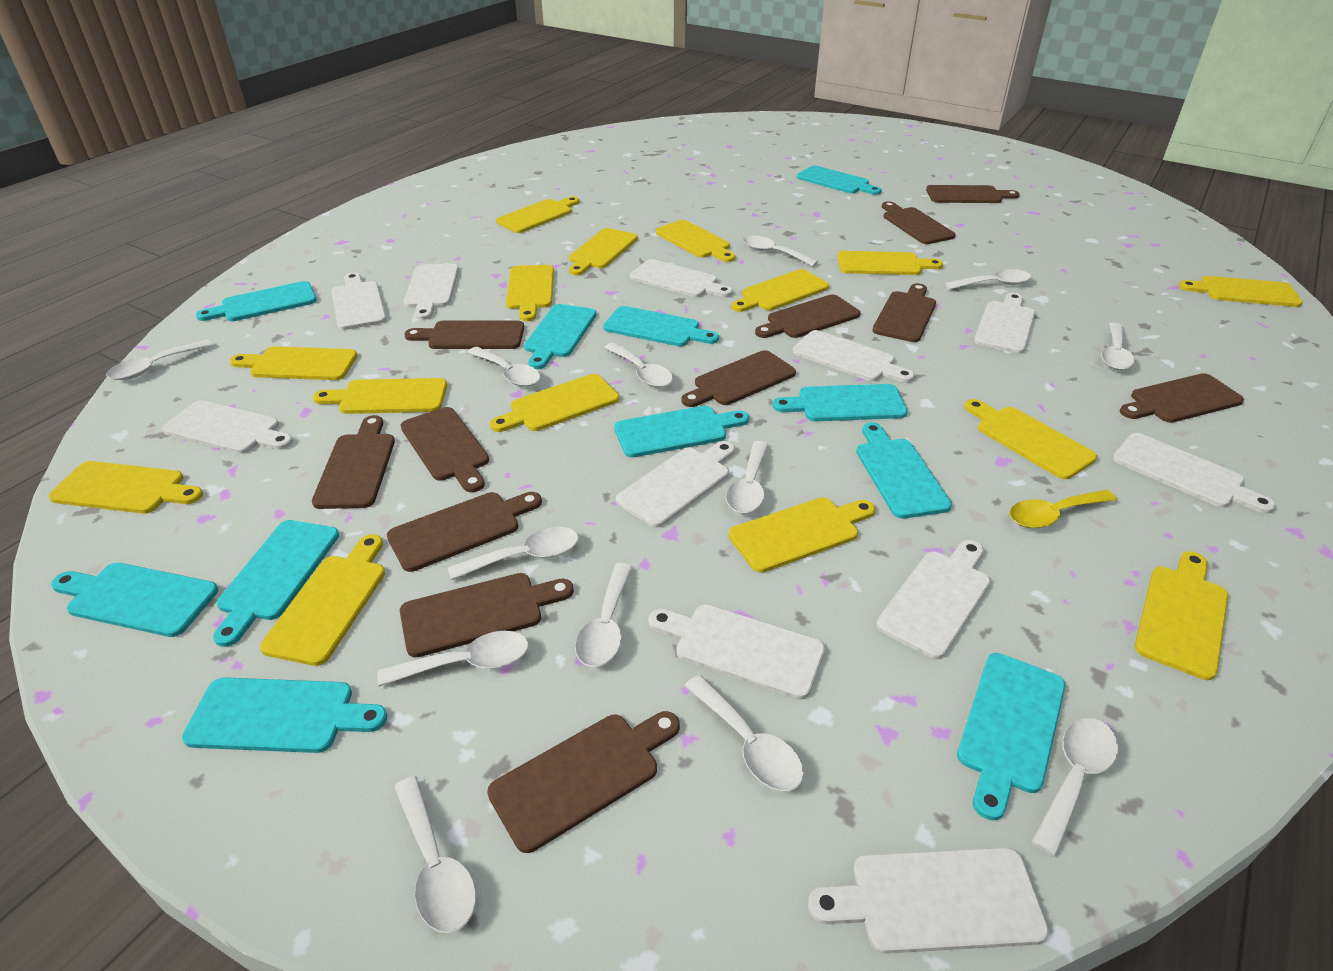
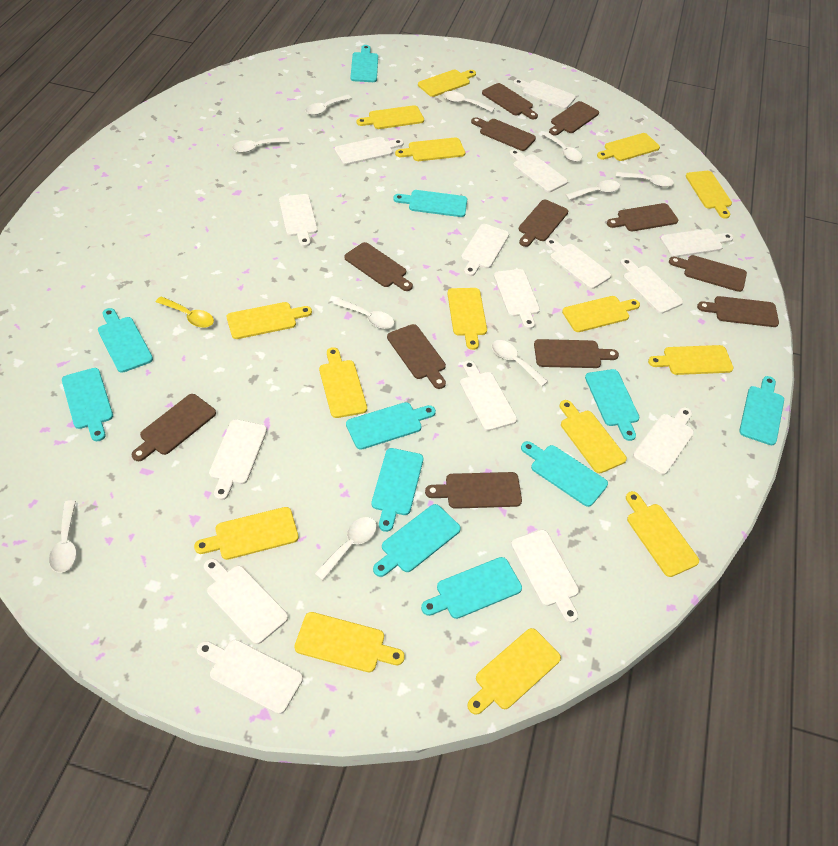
white cutting board: 11 -> 15
white spoon: 13 -> 10

